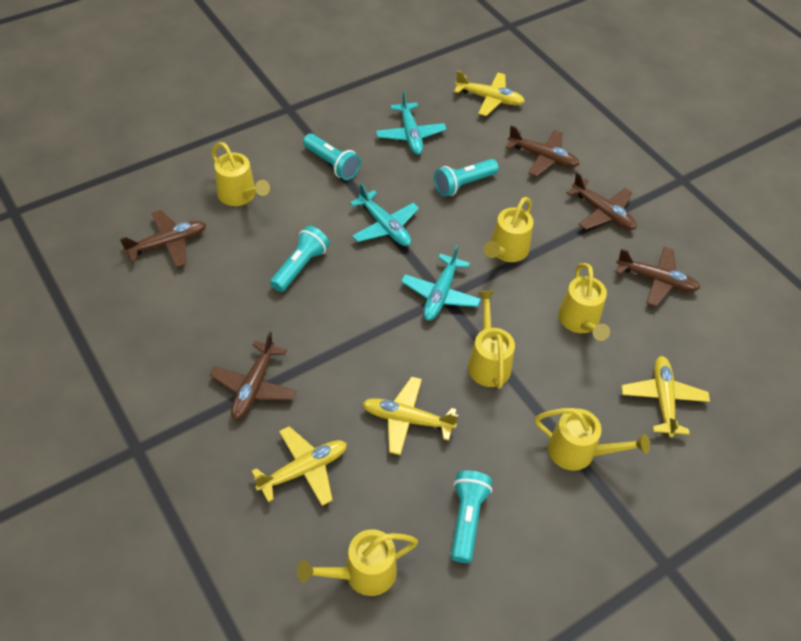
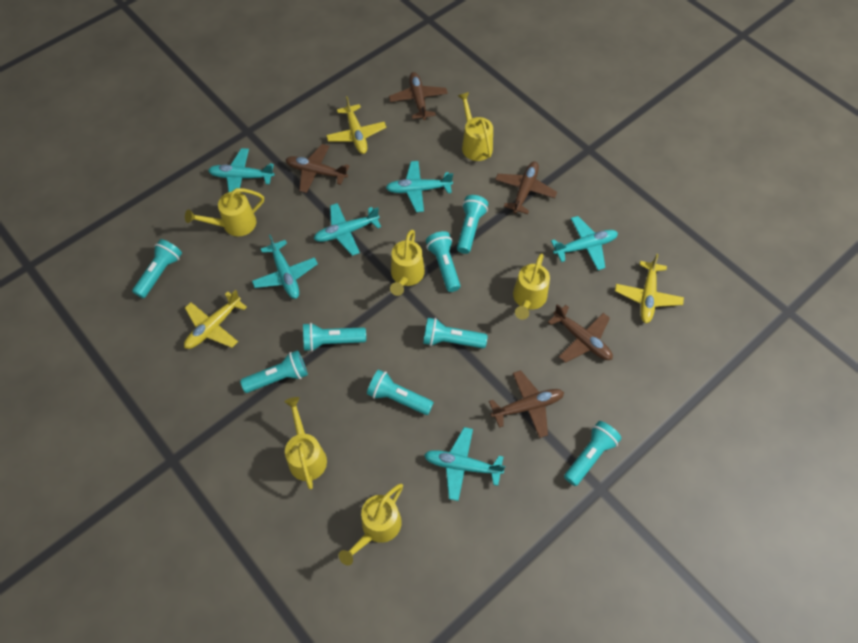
turquoise flashlight: 4 -> 8
turquoise plane: 3 -> 6
yellow plane: 4 -> 3

